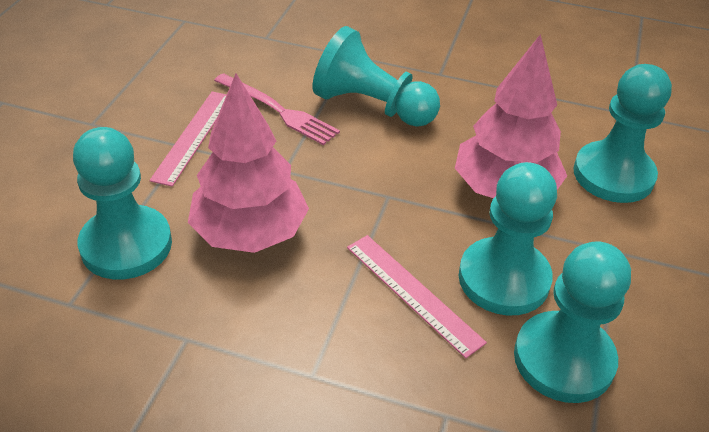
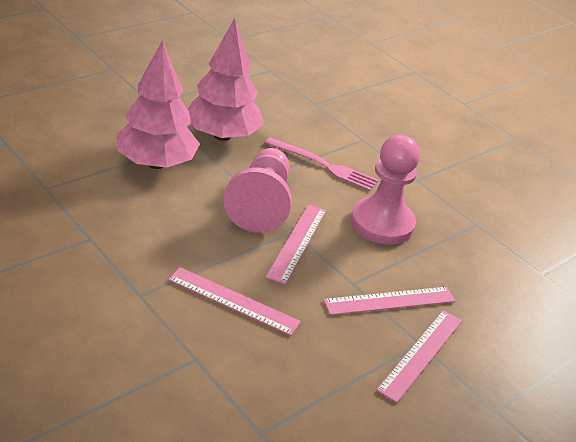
pink pawn: 0 -> 2
pink ruler: 2 -> 4
turquoise pawn: 5 -> 0

